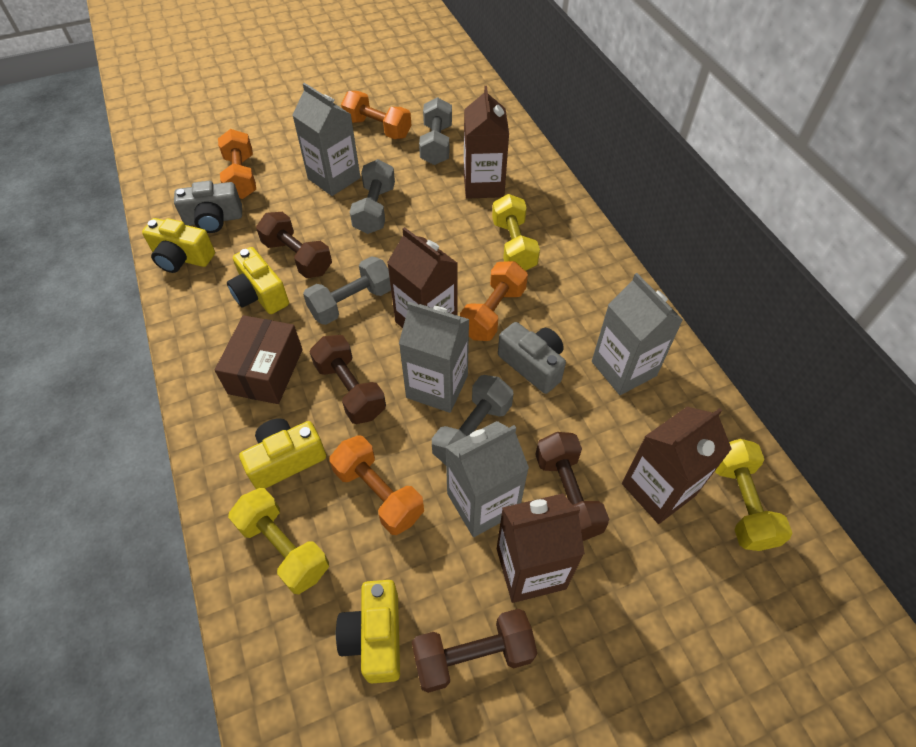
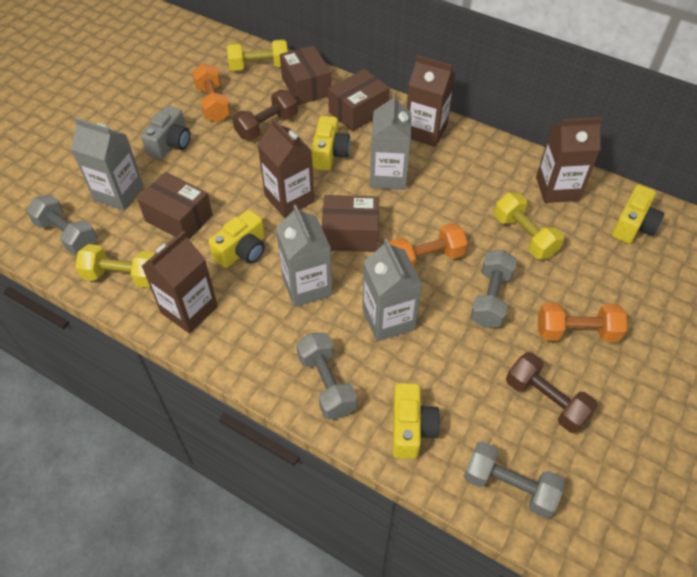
brown box: 1 -> 4
brown dumbbell: 4 -> 2
grey camera: 2 -> 1
orange dumbbell: 4 -> 3

